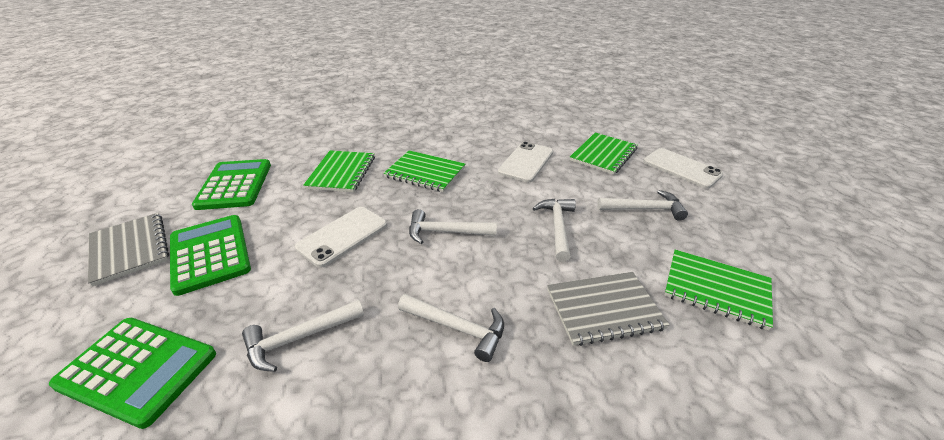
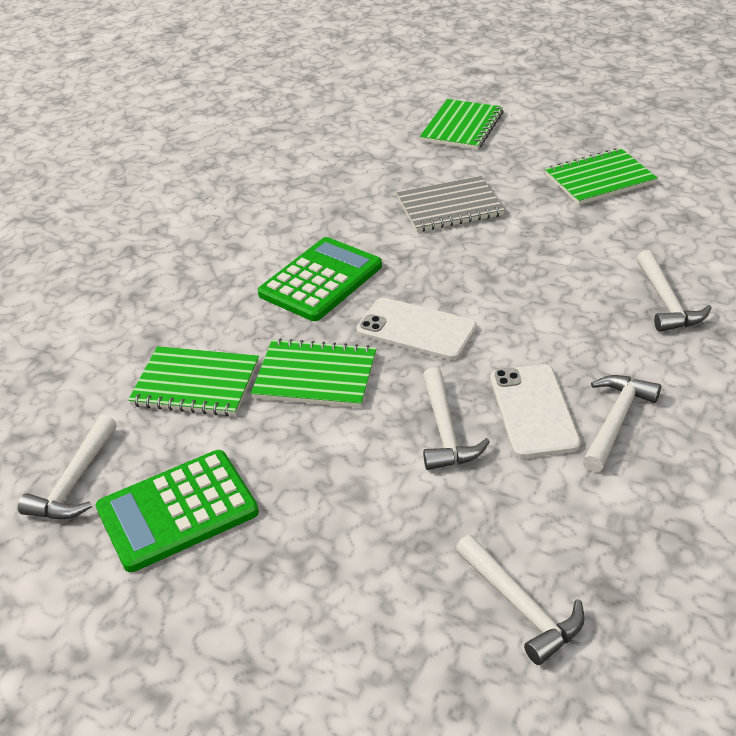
green calculator: 3 -> 2
grey notebook: 2 -> 1
white phone: 3 -> 2

